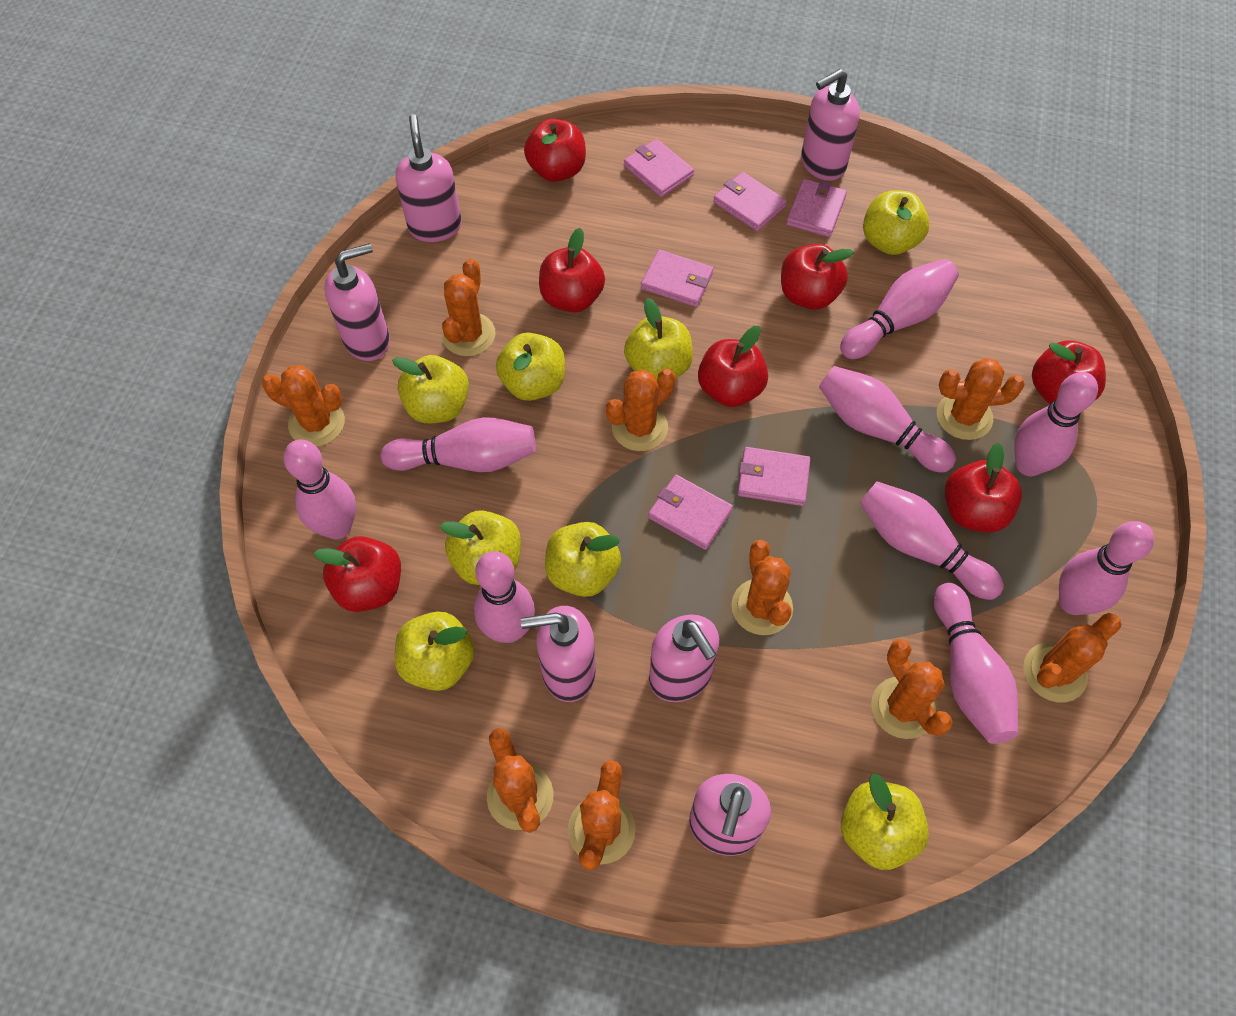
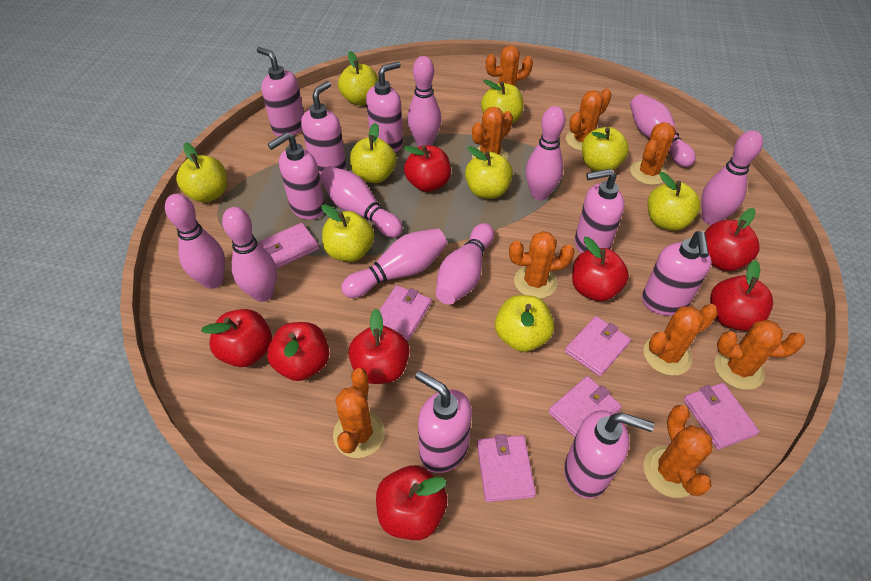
pink soap dispenser: 6 -> 8
red apple: 7 -> 8
yellow apple: 8 -> 9

